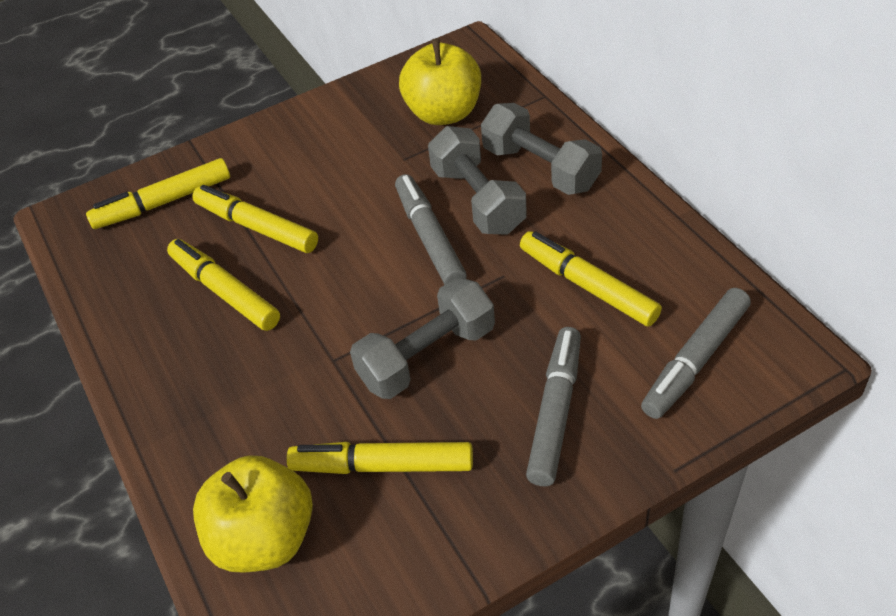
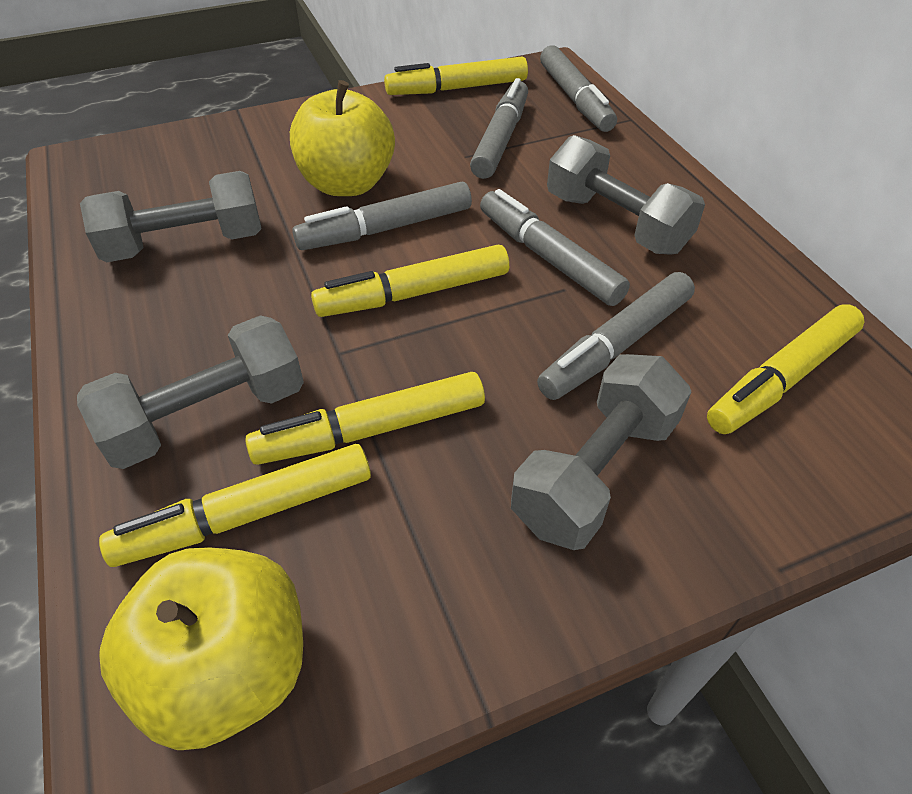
grey dumbbell: 3 -> 4
grey marker: 3 -> 5

